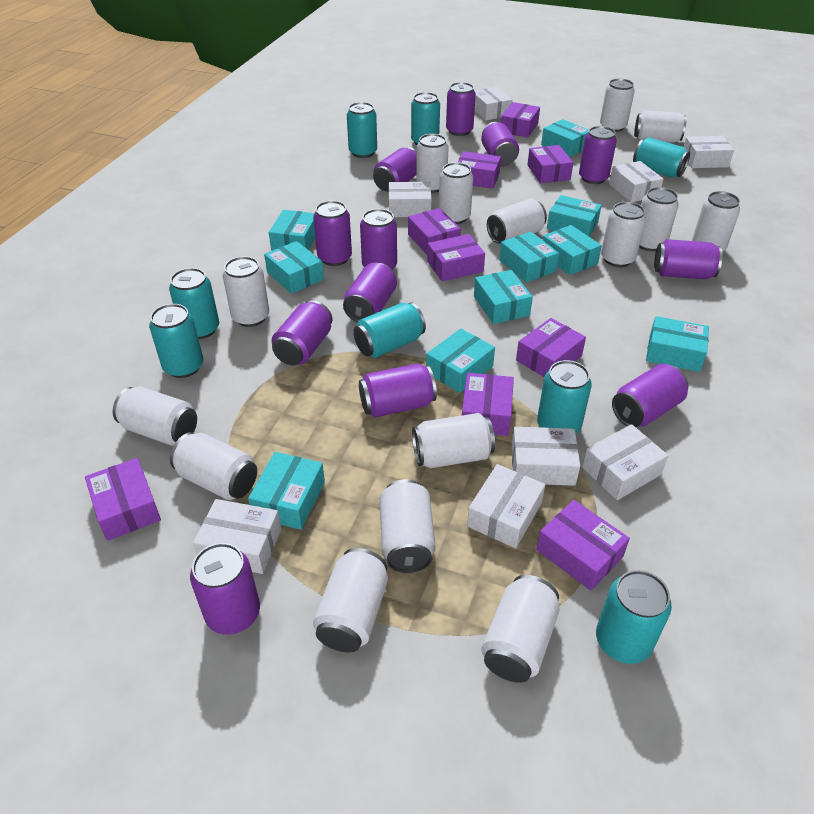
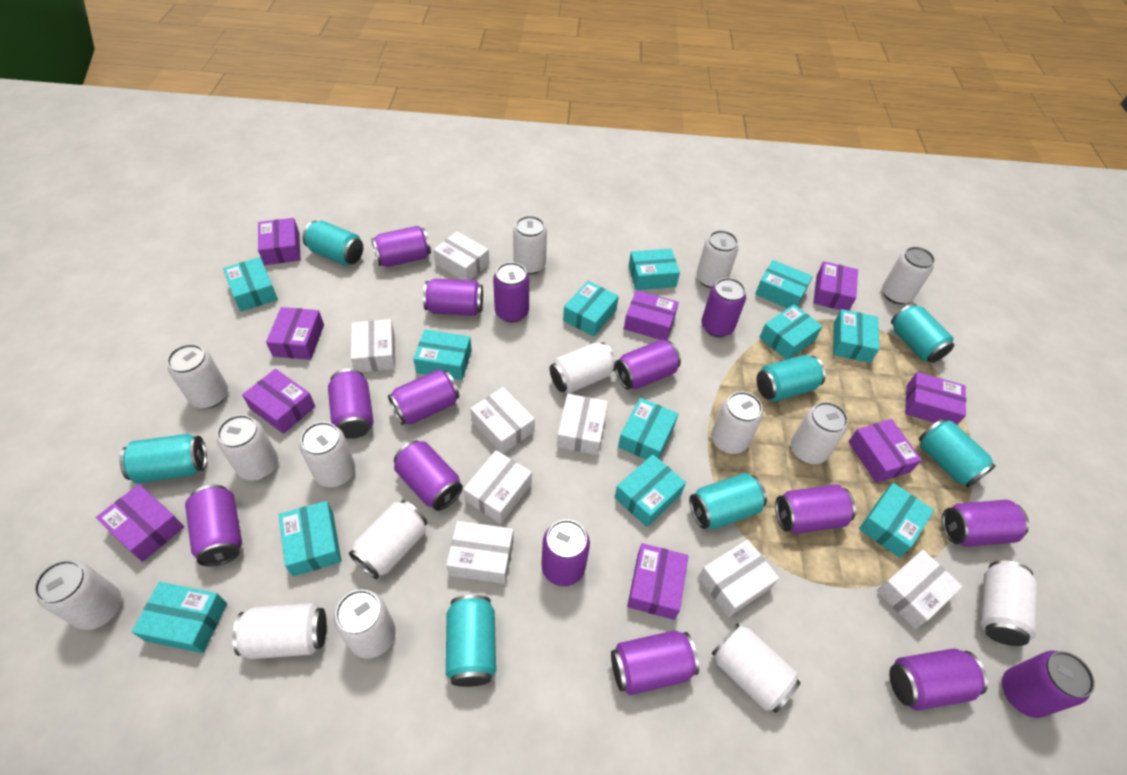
purple can: 12 -> 15
turquoise box: 10 -> 12
turquoise can: 8 -> 7

